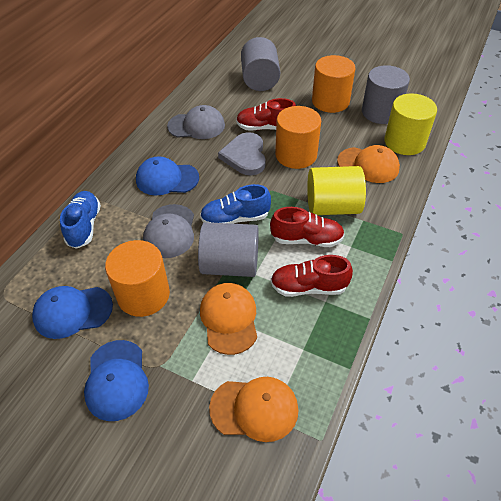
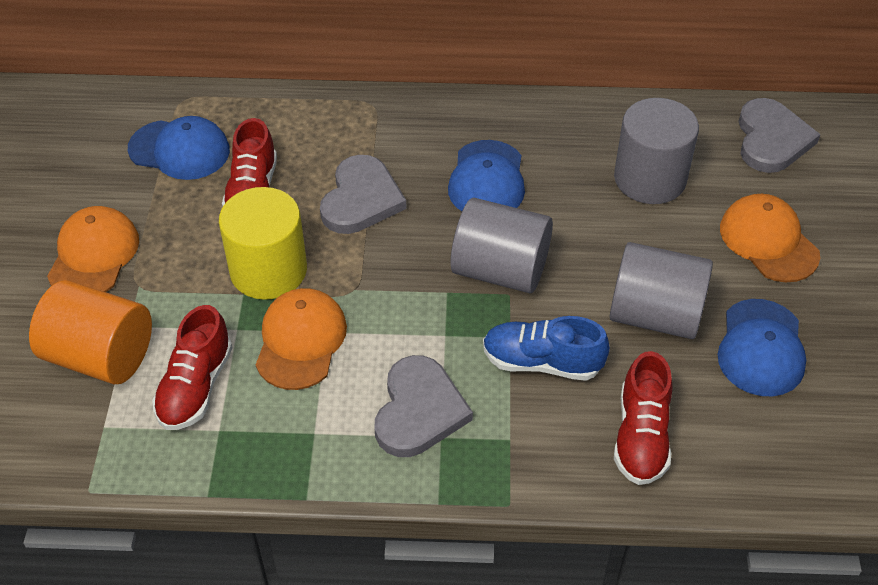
blue shoe: 2 -> 1
grey cap: 2 -> 0
grey heart: 1 -> 3
orange cylinder: 3 -> 1
yellow cylinder: 2 -> 1

